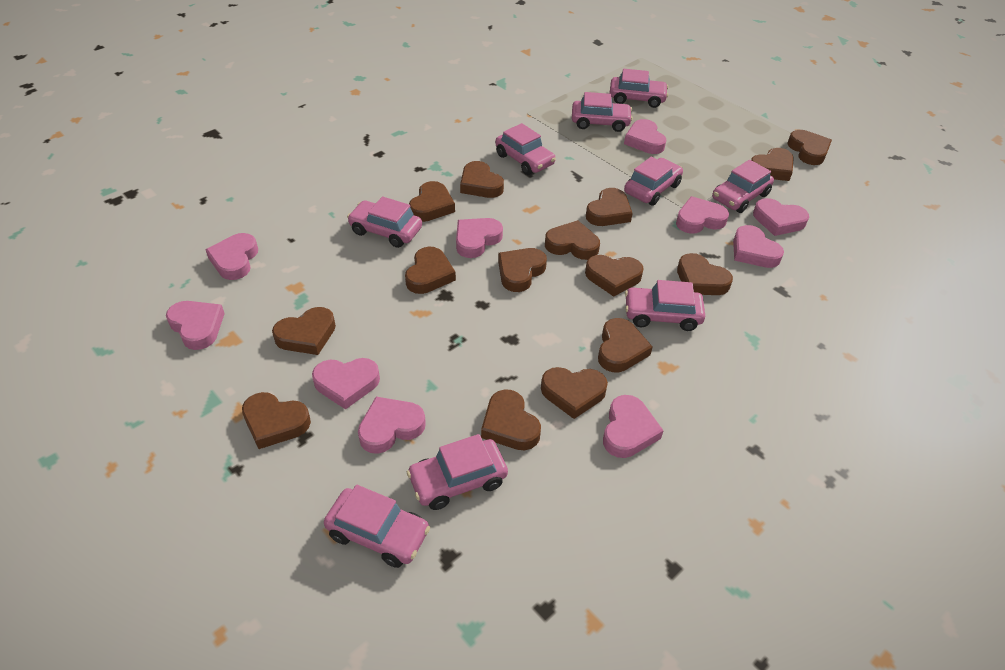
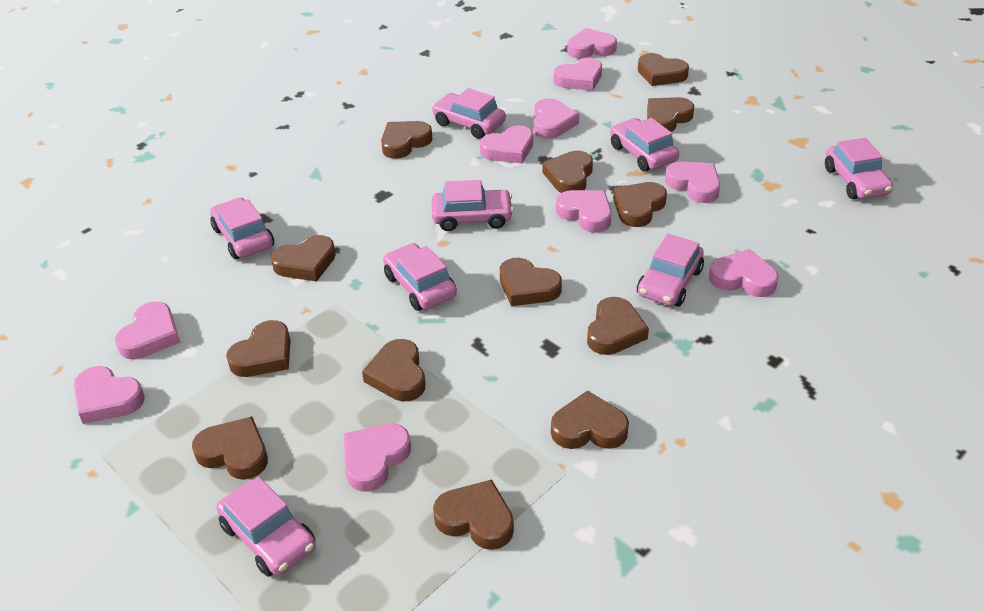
brown heart: 15 -> 13
pink car: 9 -> 8

